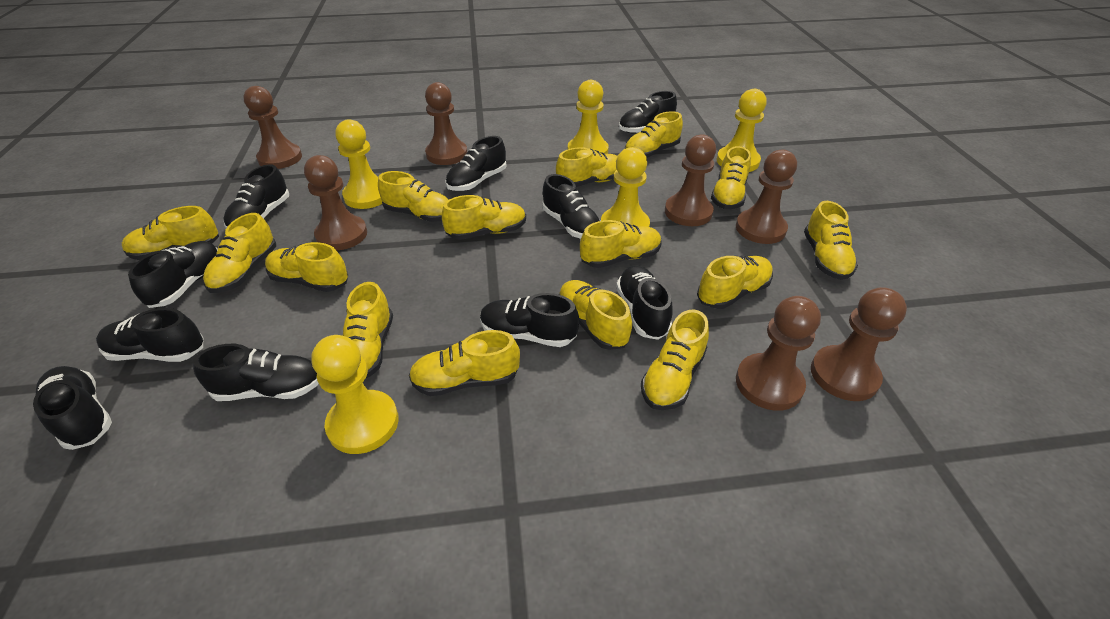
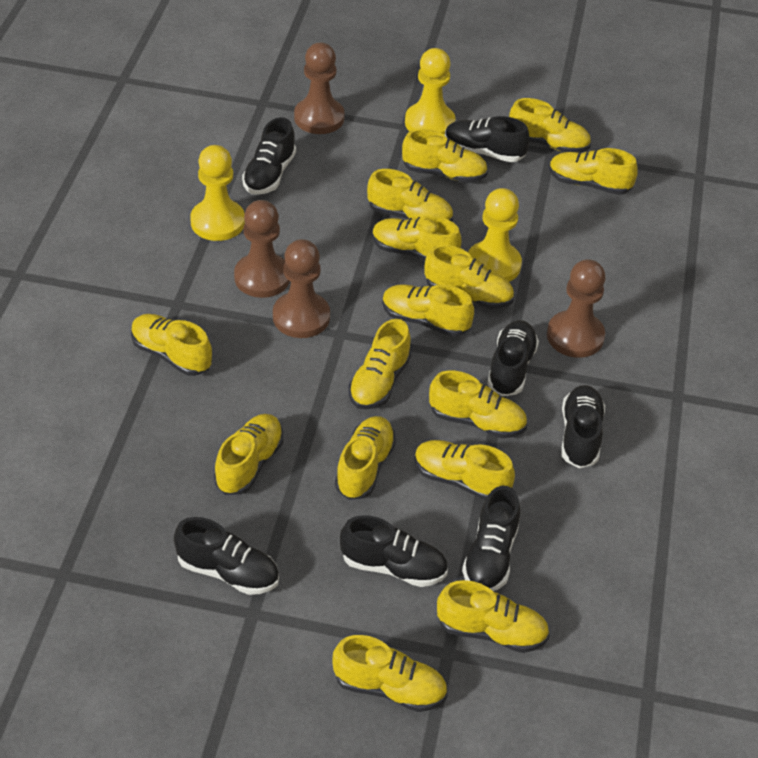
black shoe: 10 -> 7
brown pawn: 7 -> 4
yellow pawn: 5 -> 3

